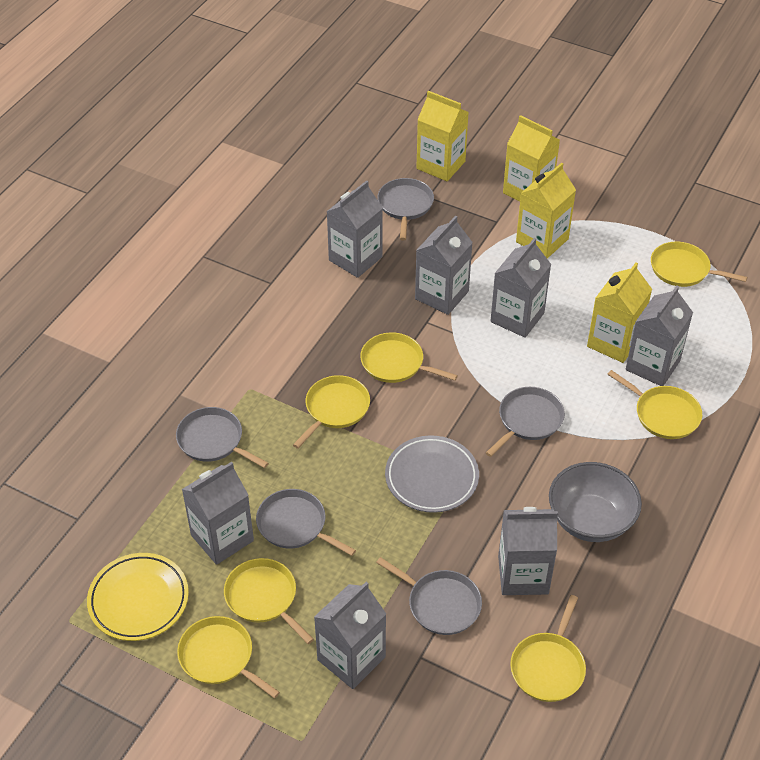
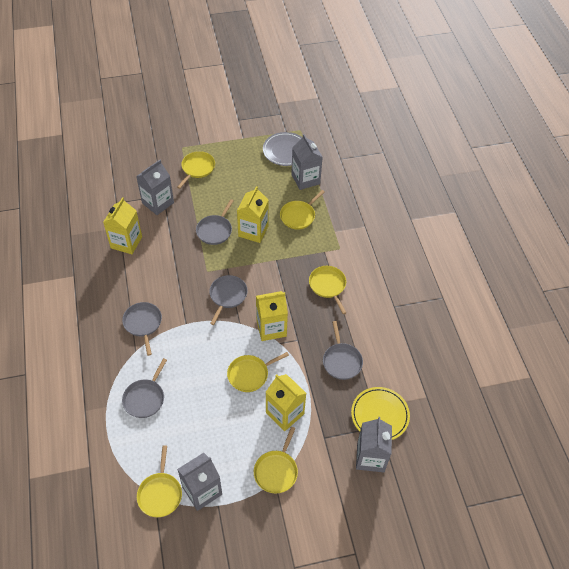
grey bowl: 1 -> 0
grey carton: 7 -> 4
yellow pan: 7 -> 6

